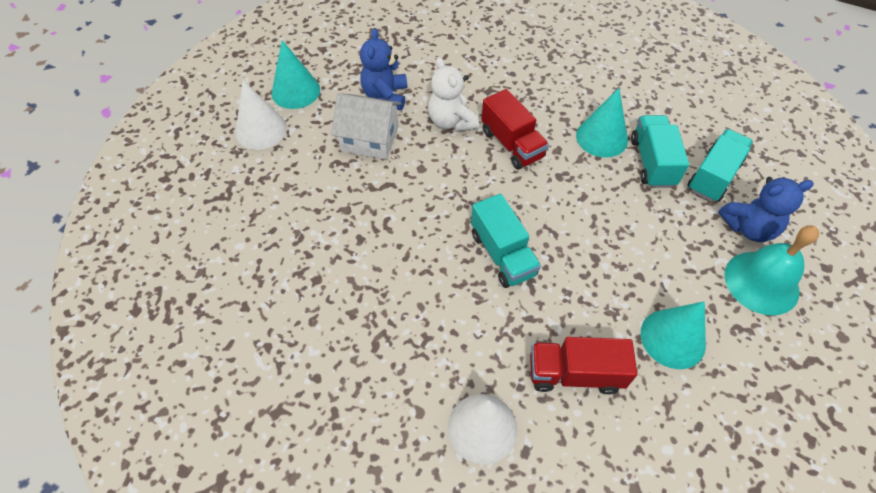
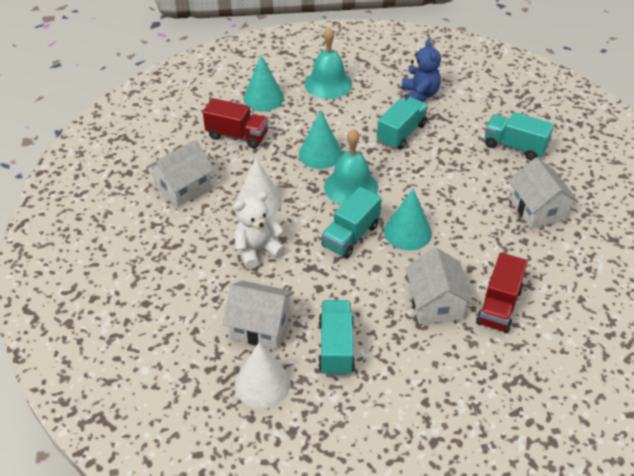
blue teddy bear: 2 -> 1
turquoise bell: 1 -> 2
turquoise truck: 3 -> 4
white house: 1 -> 4

